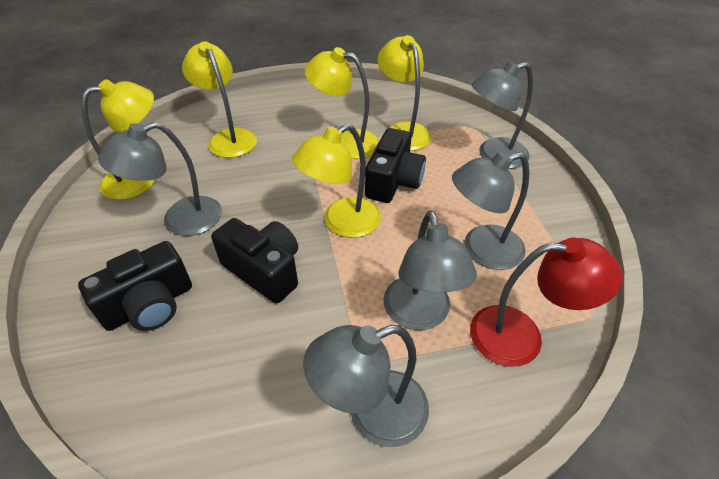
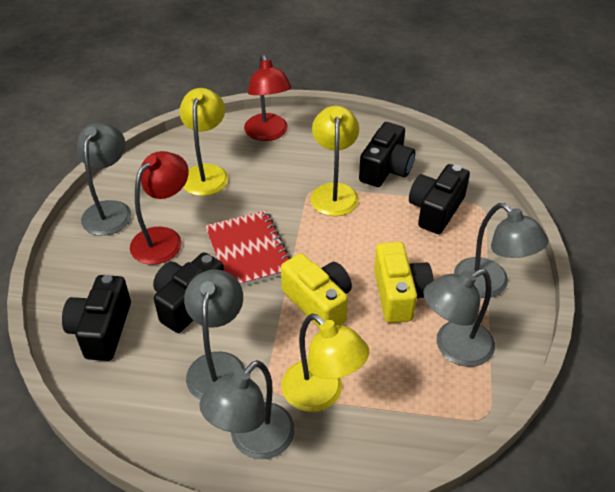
black camera: 3 -> 4
red lamp: 1 -> 2
red notebook: 0 -> 1
yellow camera: 0 -> 2
yellow lamp: 5 -> 3

